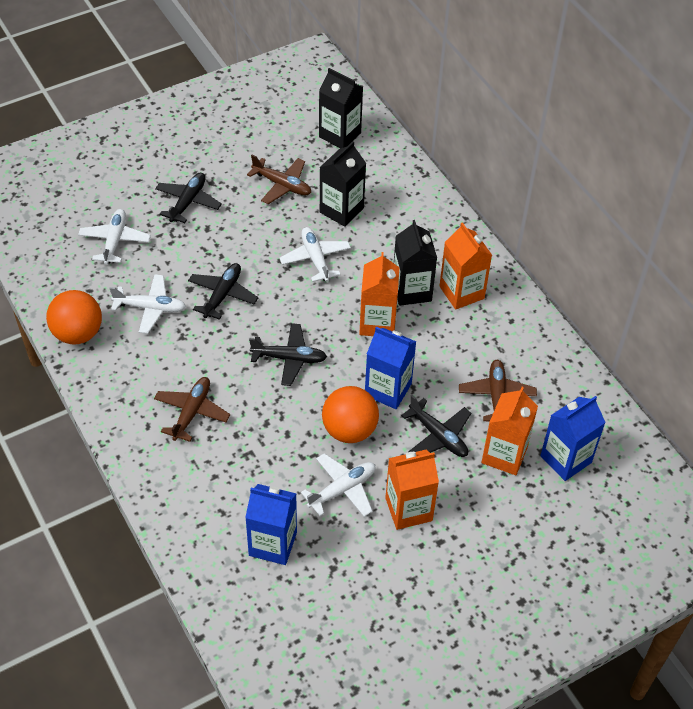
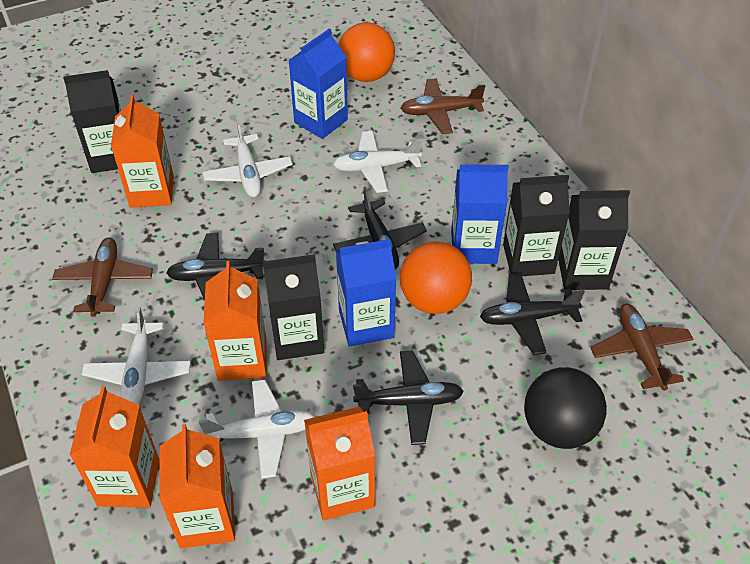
black ball: 0 -> 1
black carton: 3 -> 4
orange carton: 4 -> 5

